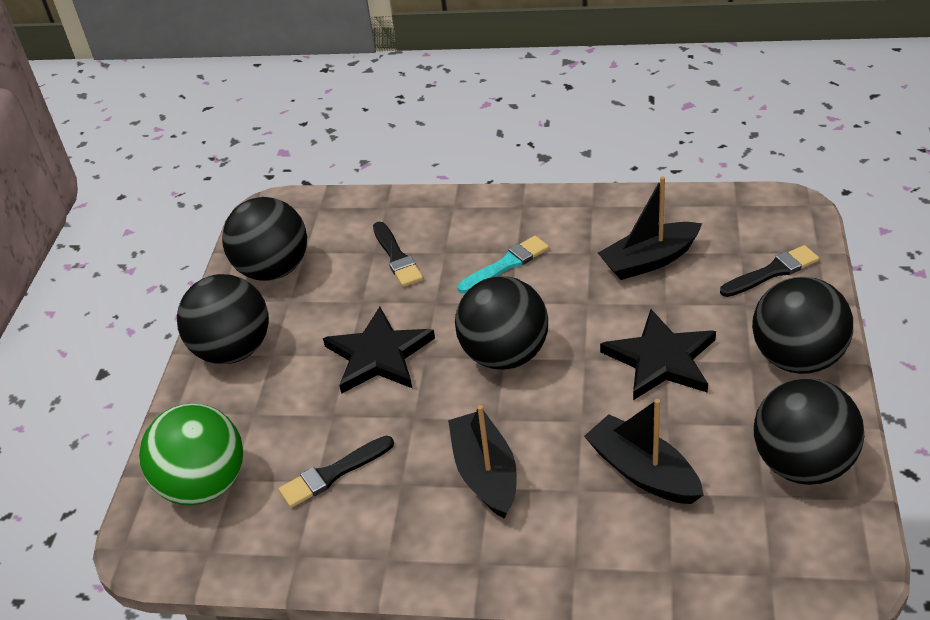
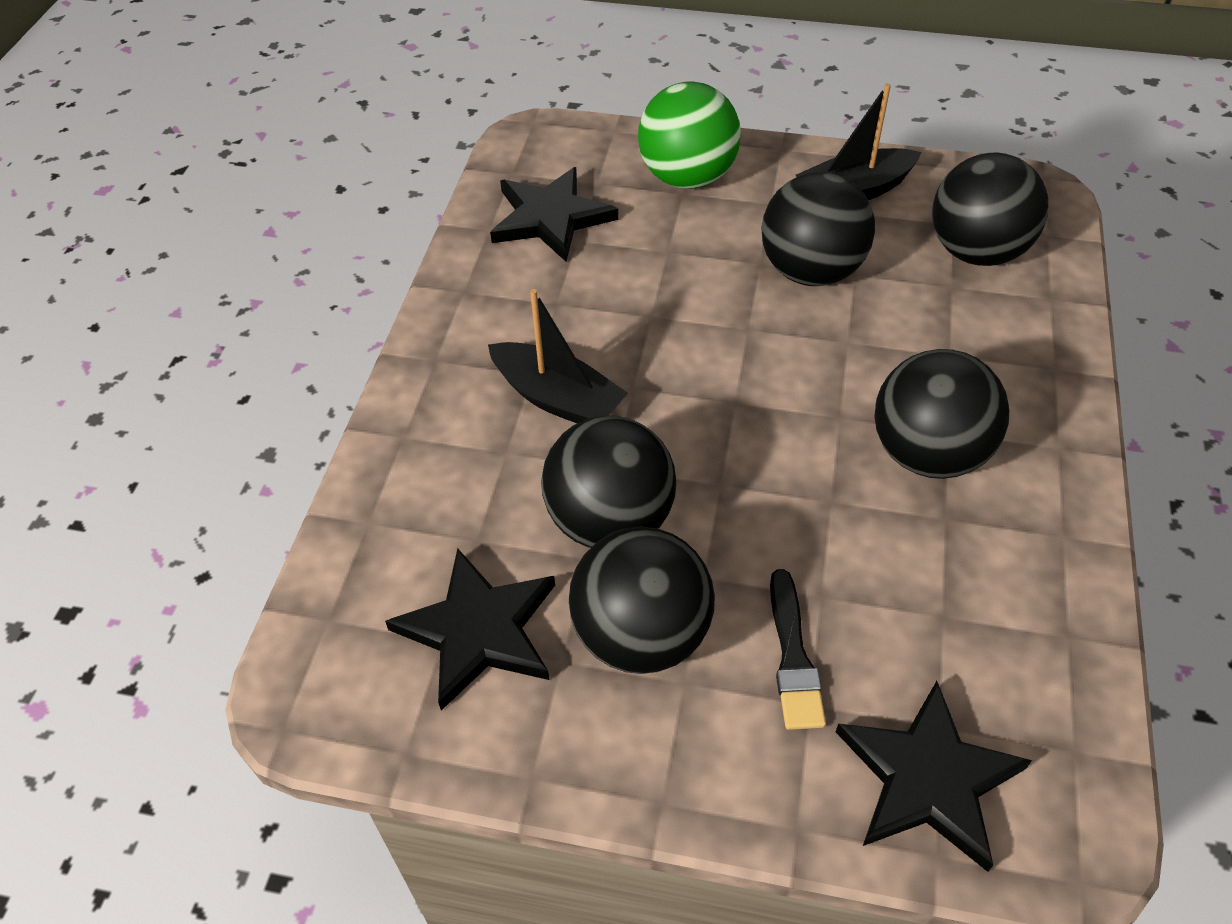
black boat: 3 -> 2
black brush: 3 -> 1
black star: 2 -> 3
turquoise brush: 1 -> 0

